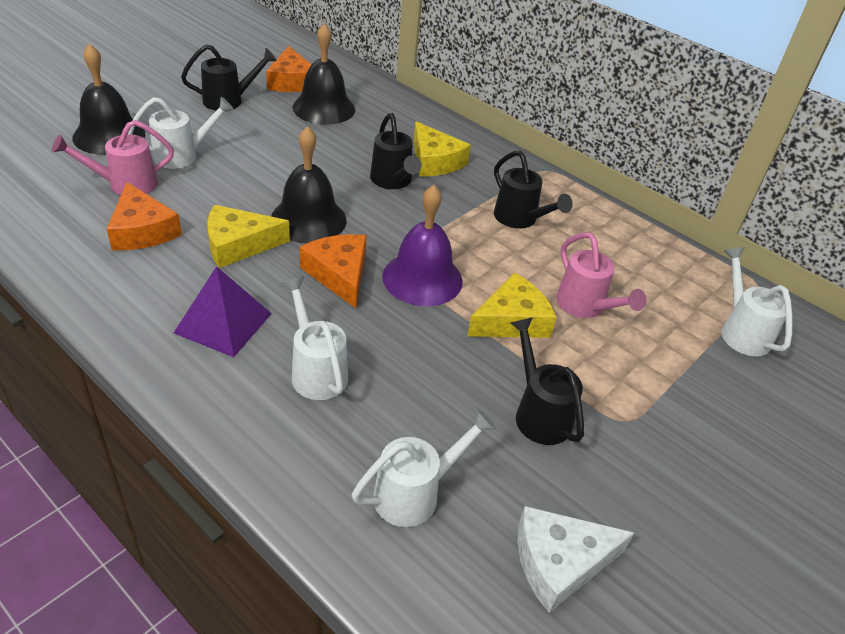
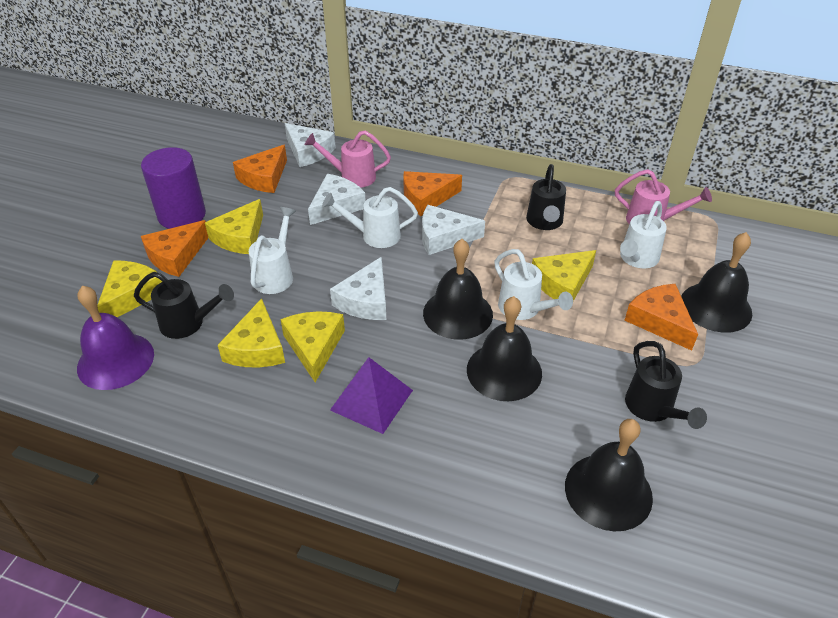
black bell: 3 -> 4
black watering can: 4 -> 3
orange cheese: 3 -> 4
purple cylinder: 0 -> 1
white cheese: 1 -> 4
yellow cheese: 3 -> 5

